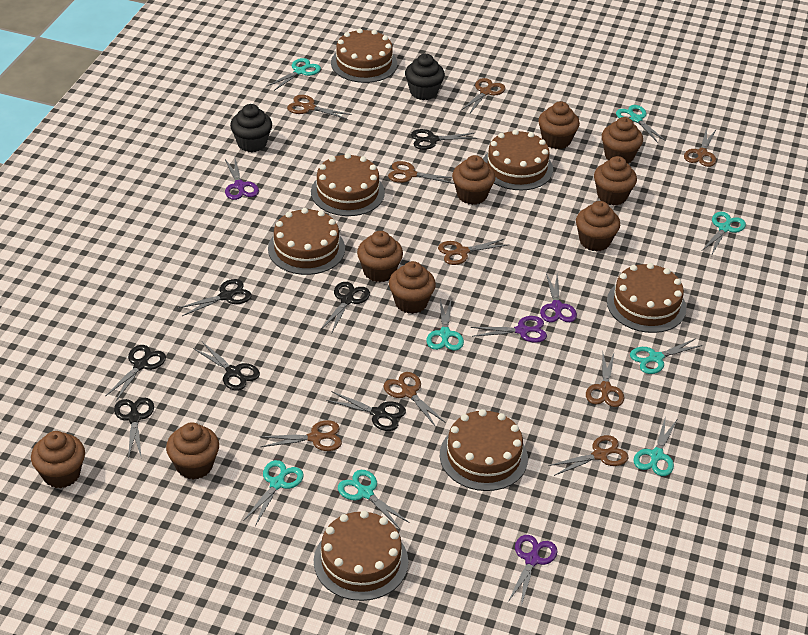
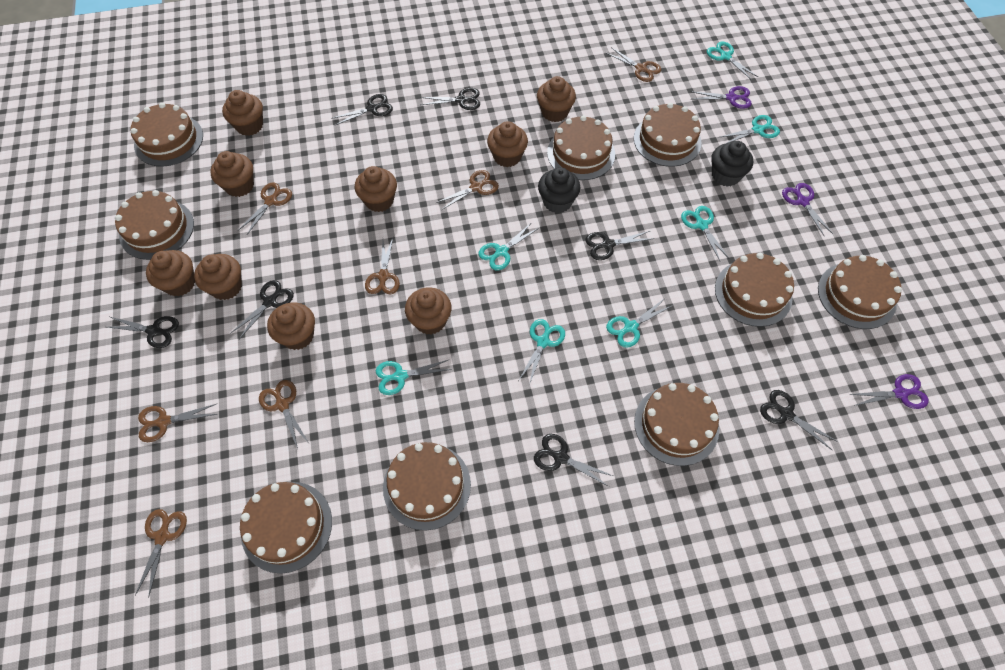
brown cake: 7 -> 9
brown scissors: 9 -> 7
purple scissors: 4 -> 3
turquoise scissors: 8 -> 7

